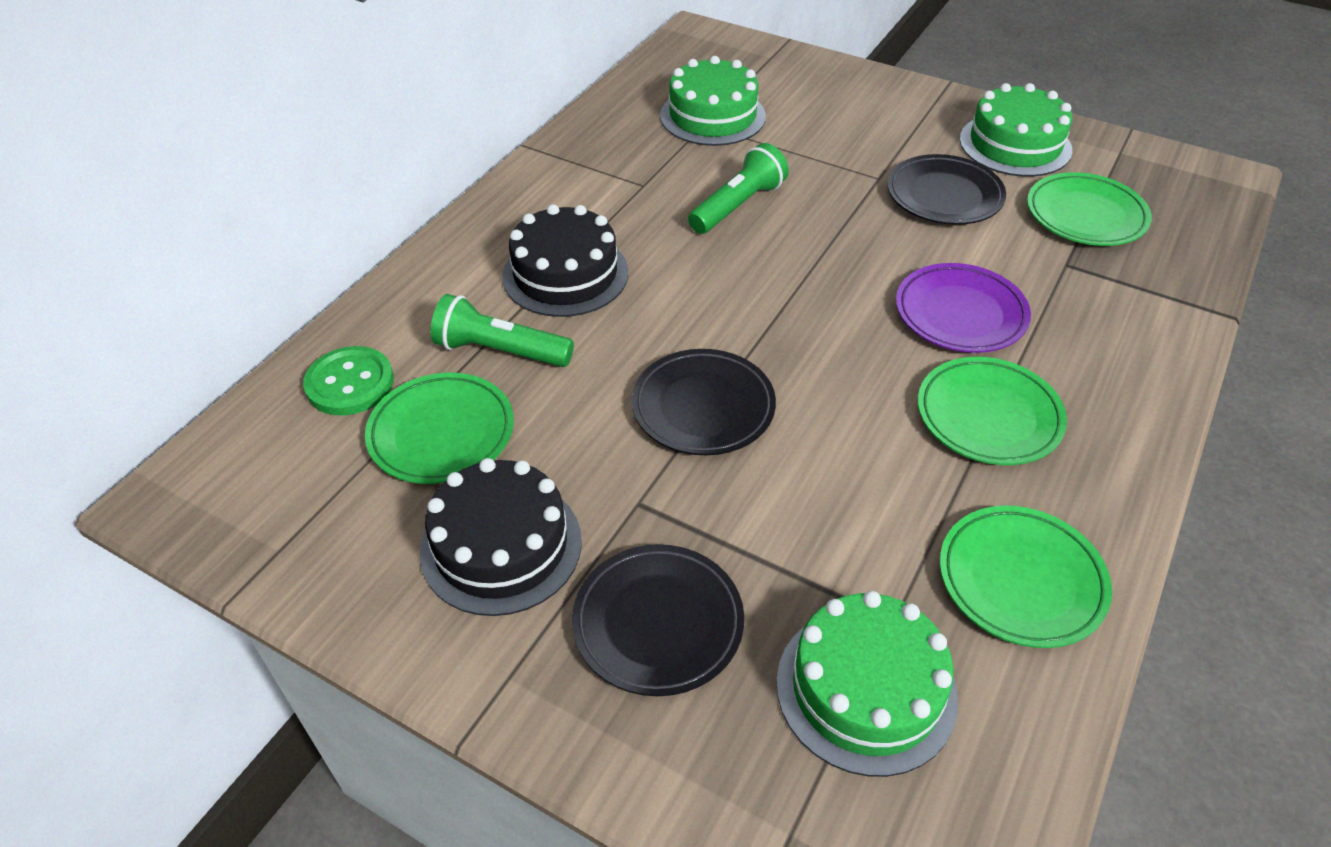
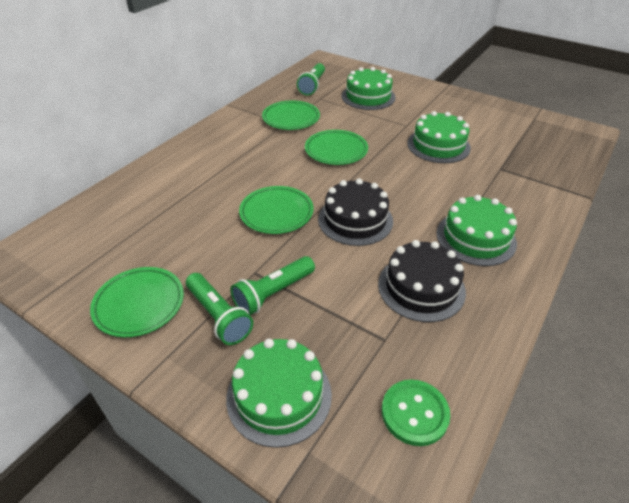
black plate: 3 -> 0
green cake: 3 -> 4
green flashlight: 2 -> 3
purple plate: 1 -> 0

